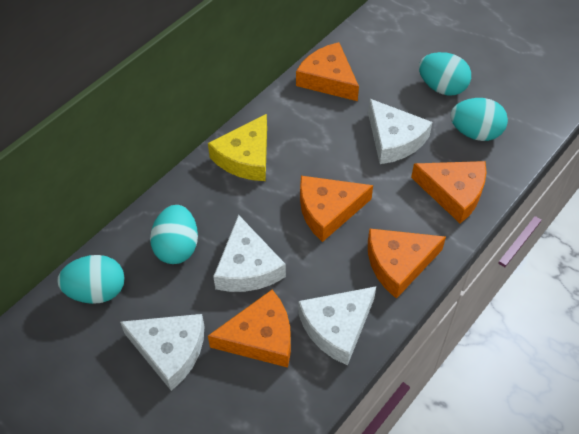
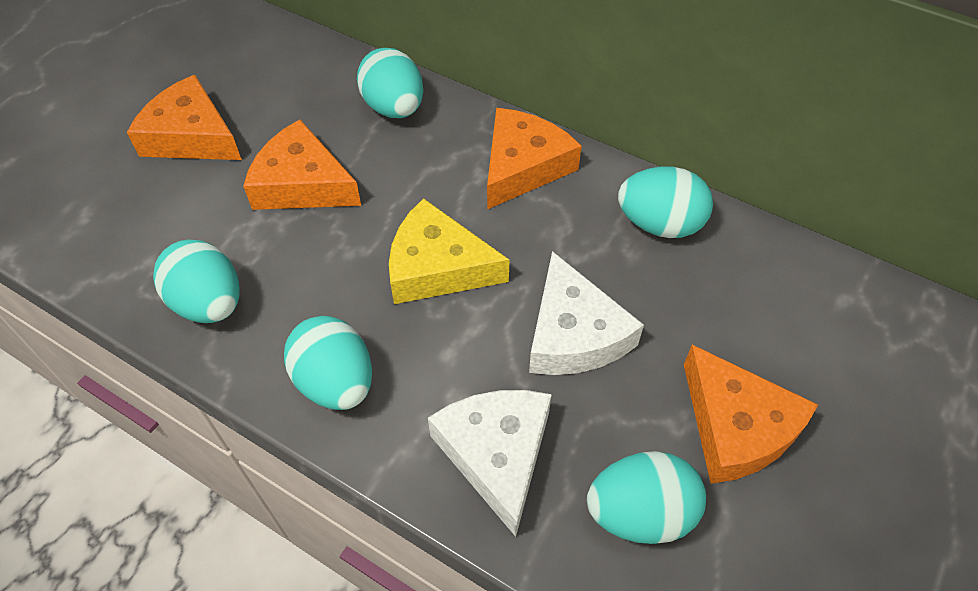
orange cheese: 5 -> 4
turquoise egg: 4 -> 5
white cheese: 4 -> 2

